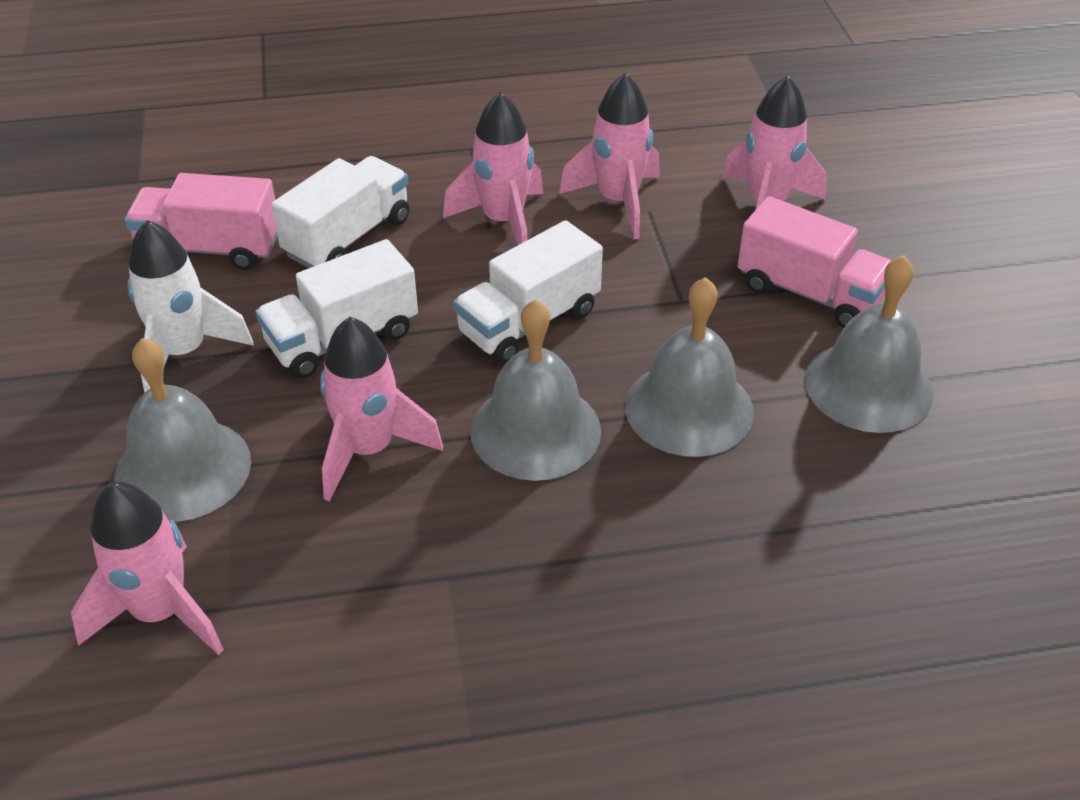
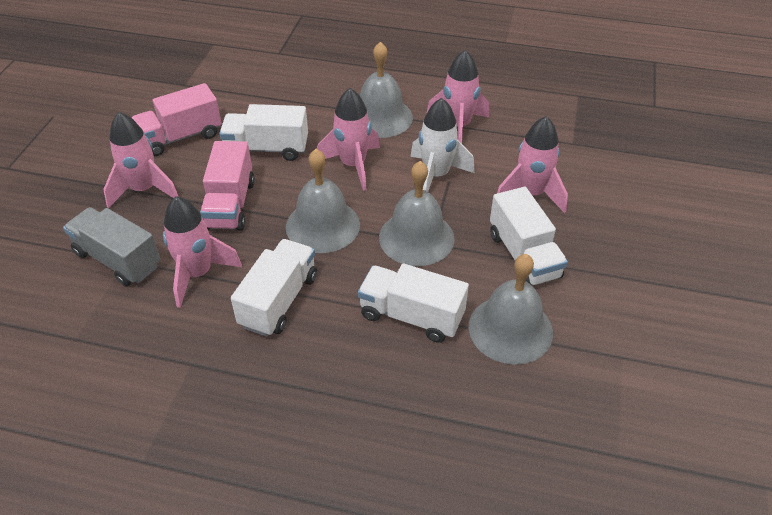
grey truck: 0 -> 1
white truck: 3 -> 4

